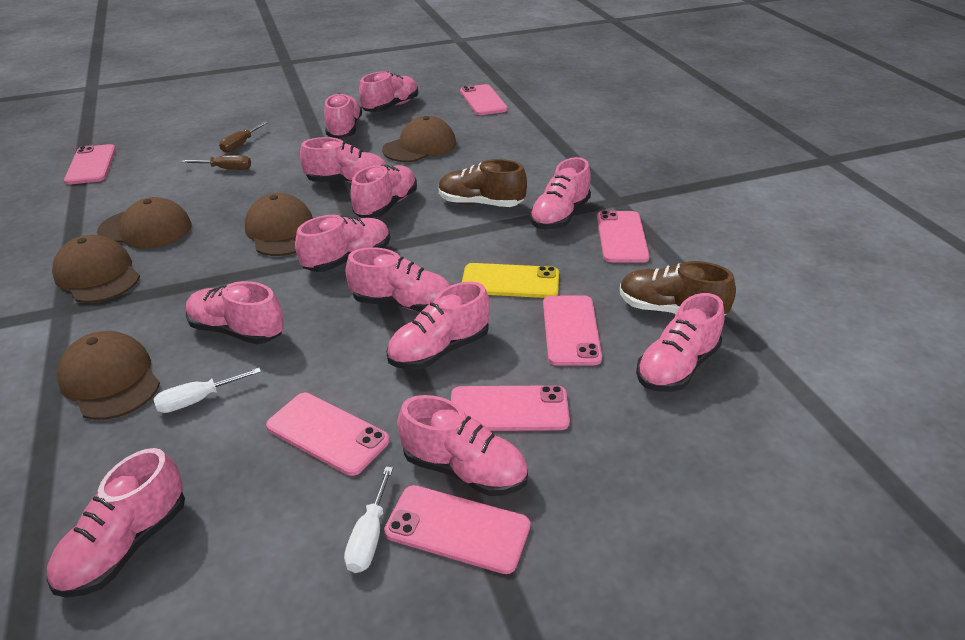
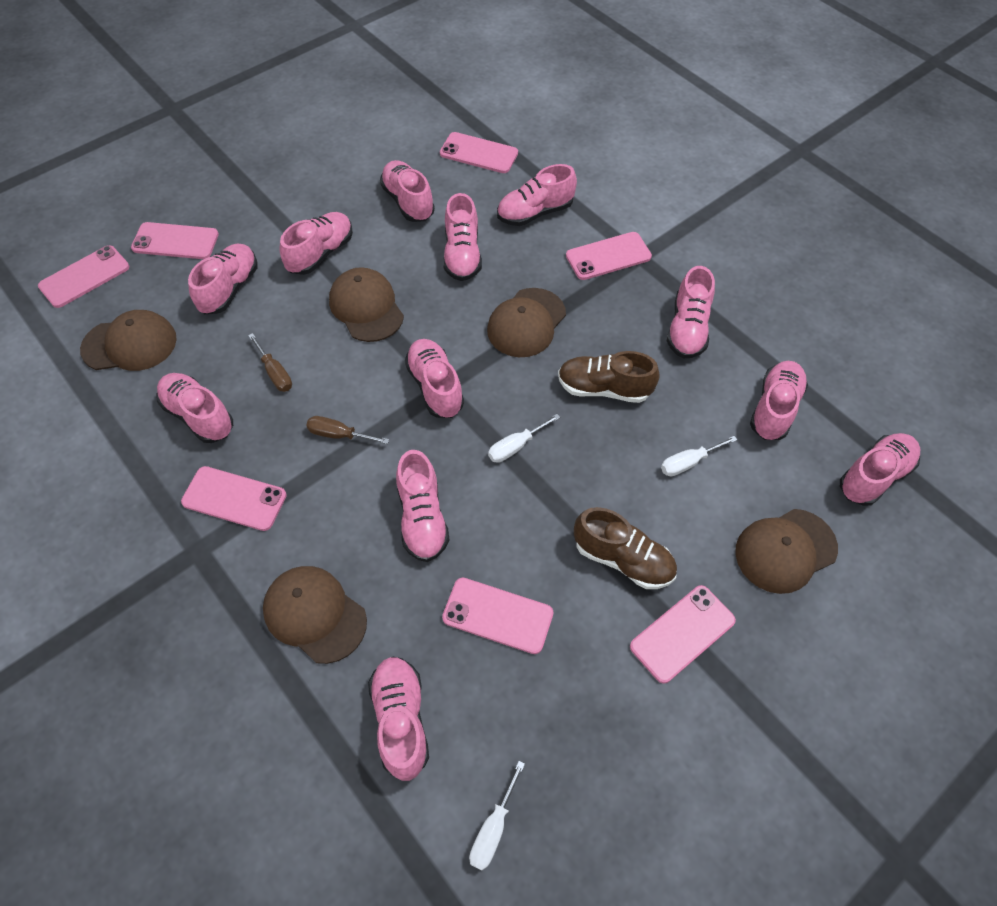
white screwdriver: 2 -> 3
yellow phone: 1 -> 0

